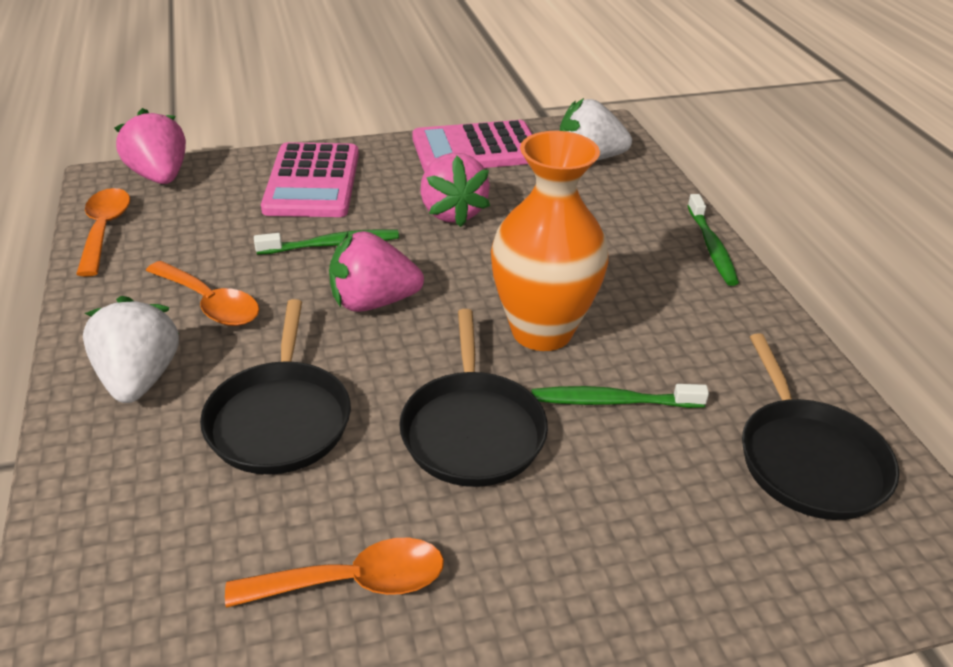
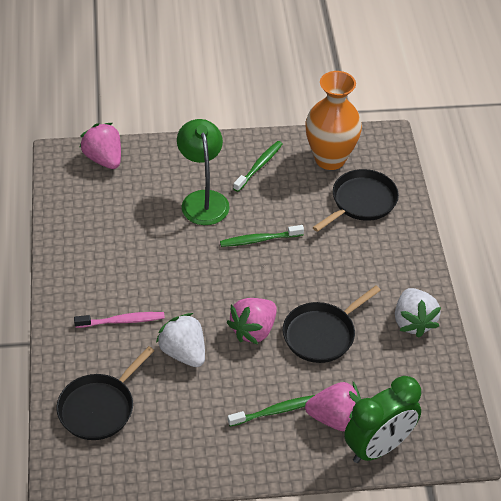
green clock: 0 -> 1
green lamp: 0 -> 1
orange spoon: 3 -> 0
pink calculator: 2 -> 0
pink toothbrush: 0 -> 1

